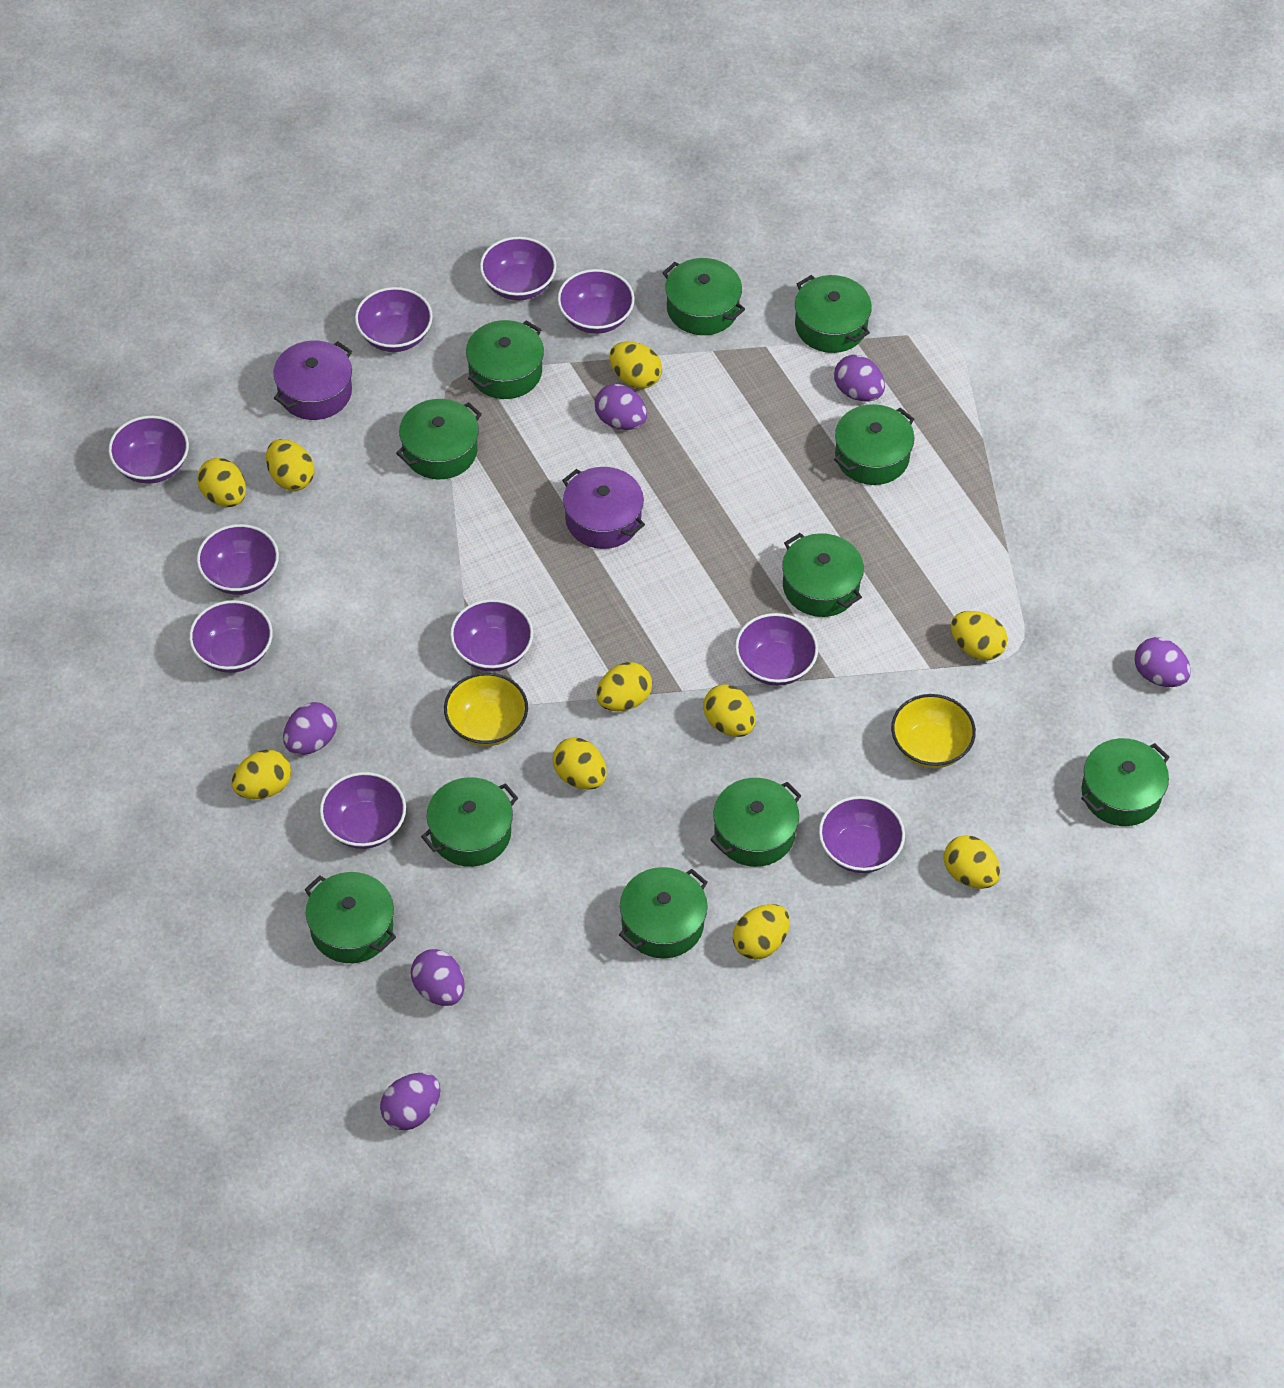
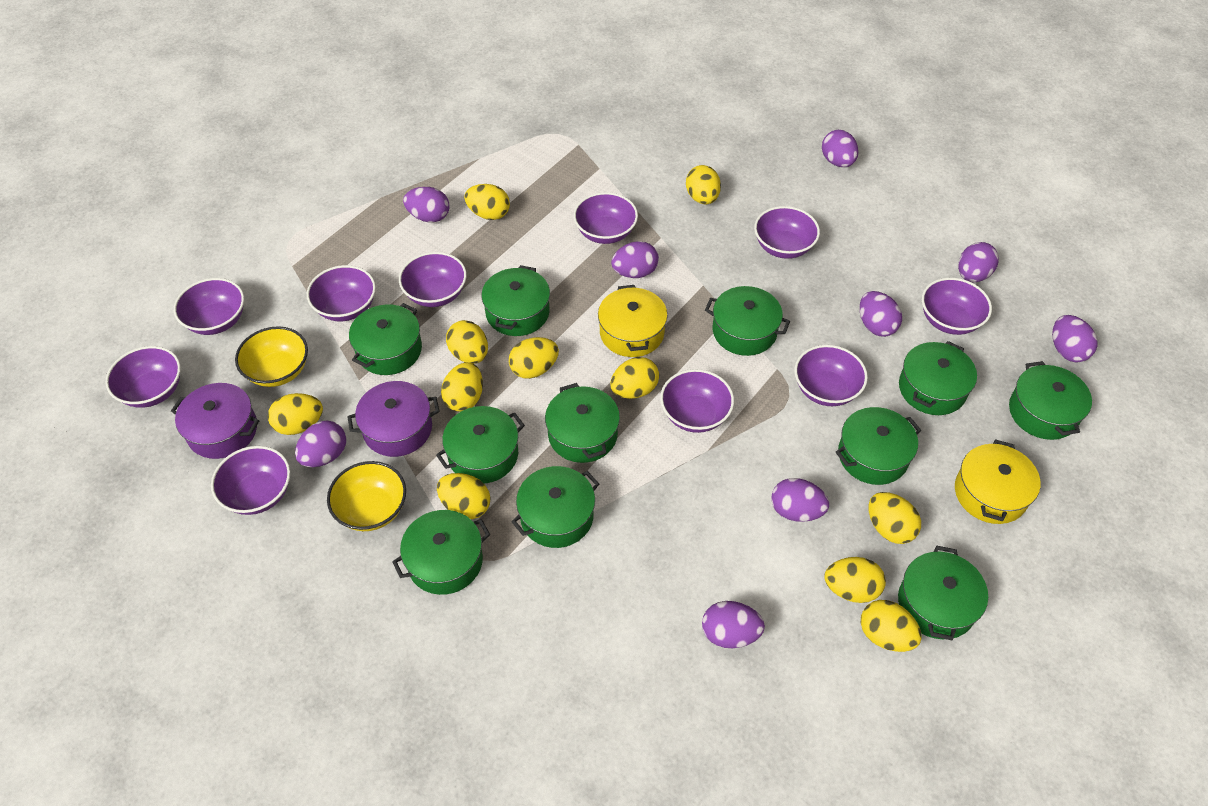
purple egg: 6 -> 9
yellow egg: 10 -> 11
yellow pot: 0 -> 2

